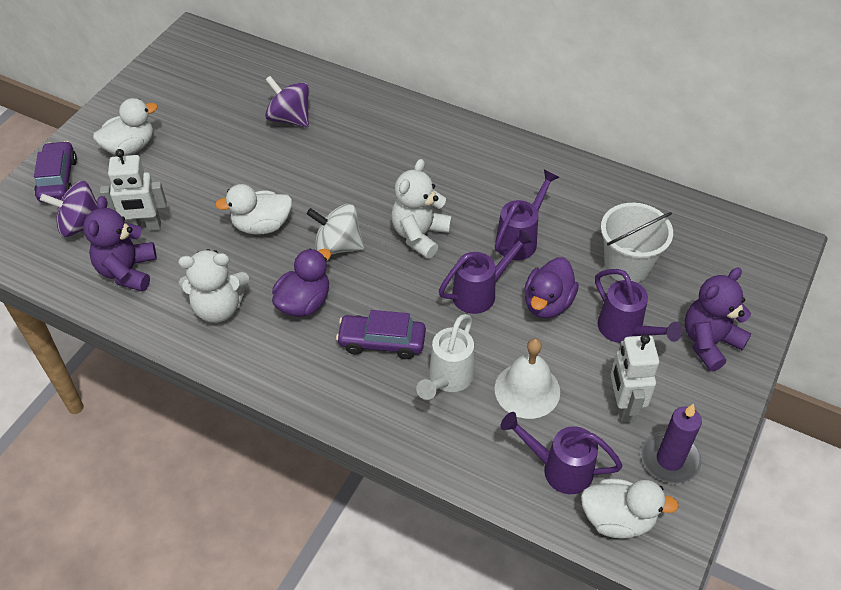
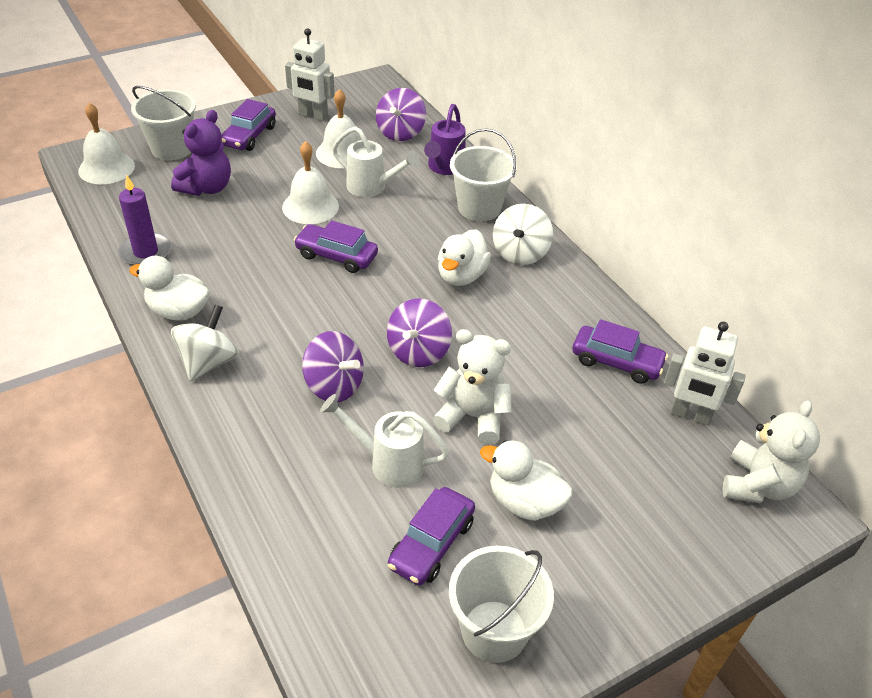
purple car: 2 -> 4
purple duck: 2 -> 0
purple spinning top: 2 -> 3
purple teddy bear: 2 -> 1
purple watering can: 4 -> 1
white bell: 1 -> 3
white bucket: 1 -> 3
white spinning top: 1 -> 2
white watering can: 1 -> 2

